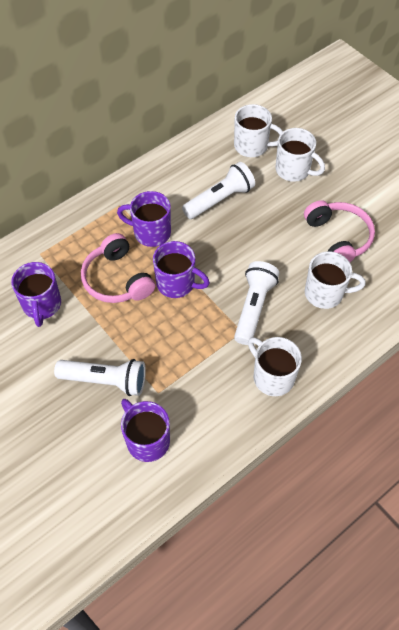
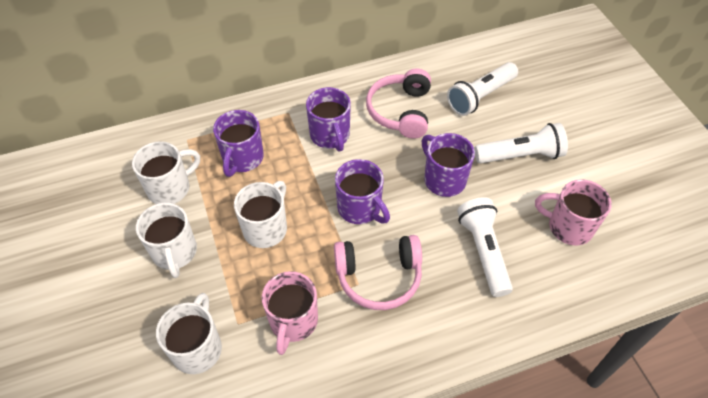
pink mug: 0 -> 2

